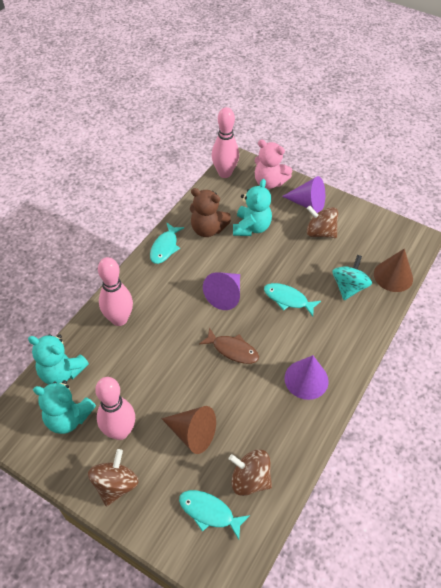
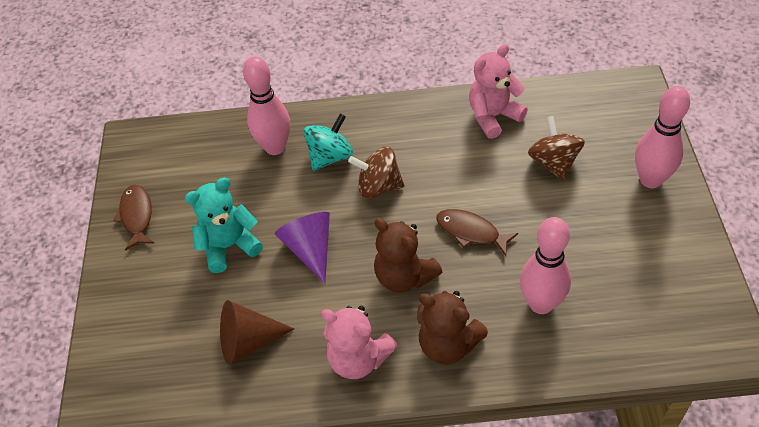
brown cone: 2 -> 1
brown fish: 1 -> 2
brown spinning top: 3 -> 2
brown teddy bear: 1 -> 2
pink teddy bear: 1 -> 2
purple cone: 3 -> 1
turquoise fish: 3 -> 0
turquoise teddy bear: 3 -> 1

